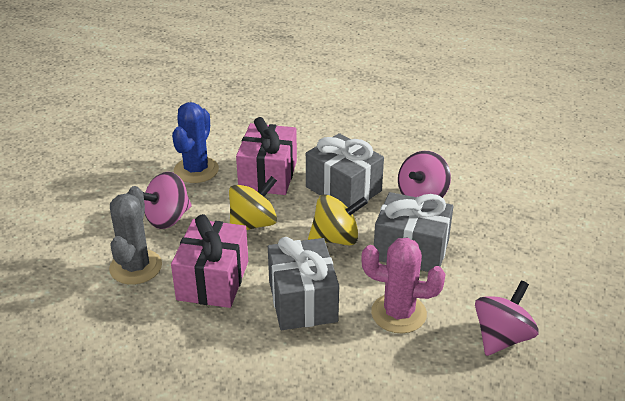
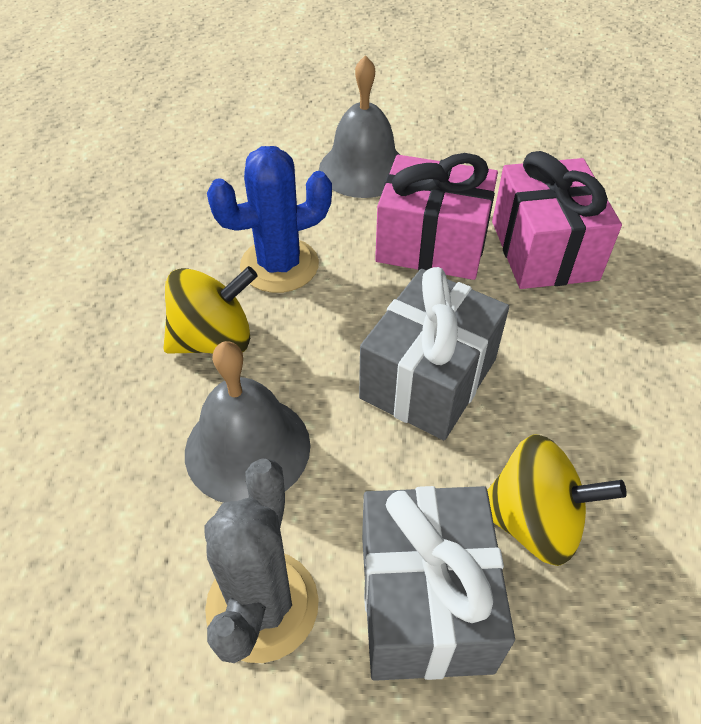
grey bell: 0 -> 2
grey gift: 3 -> 2
pink cactus: 1 -> 0
pink spinning top: 3 -> 0

